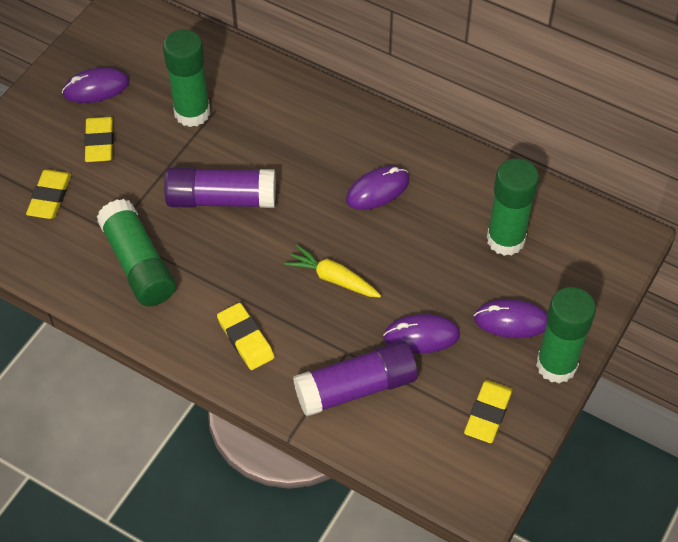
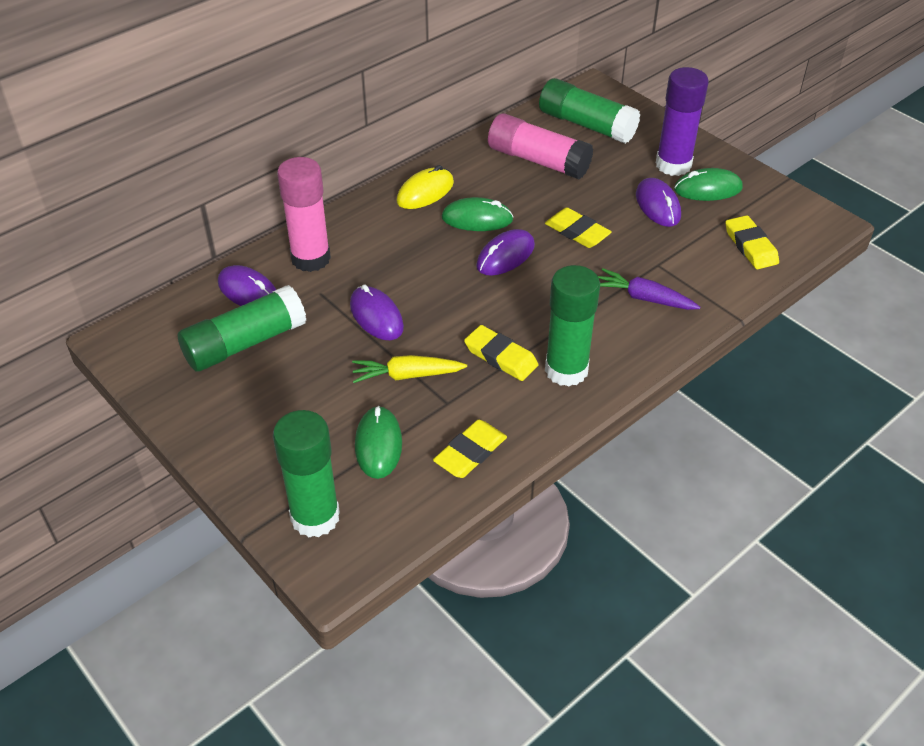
green mouse: 0 -> 3
pink glue stick: 0 -> 2
purple carrot: 0 -> 1
purple glue stick: 2 -> 1
yellow mouse: 0 -> 1

